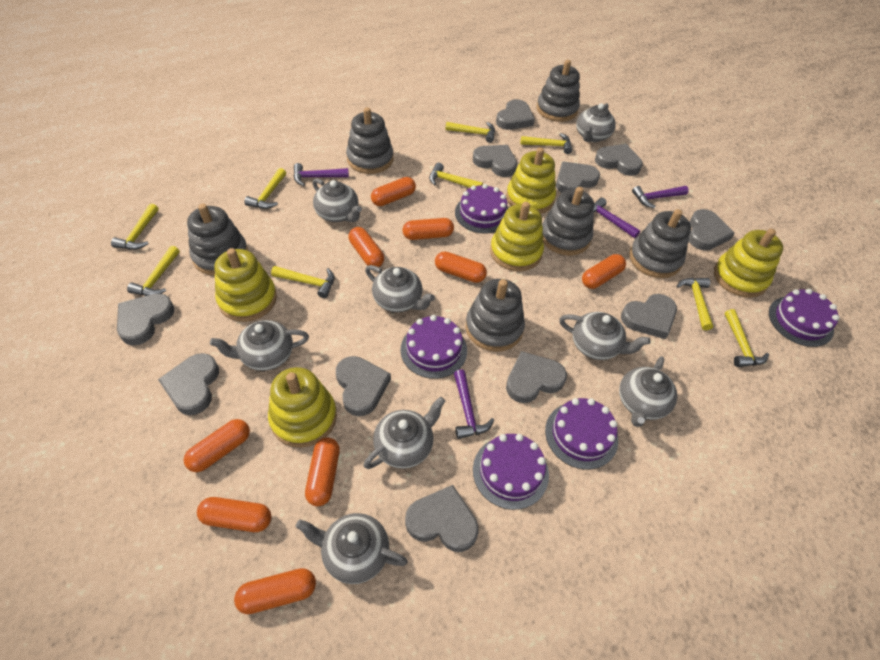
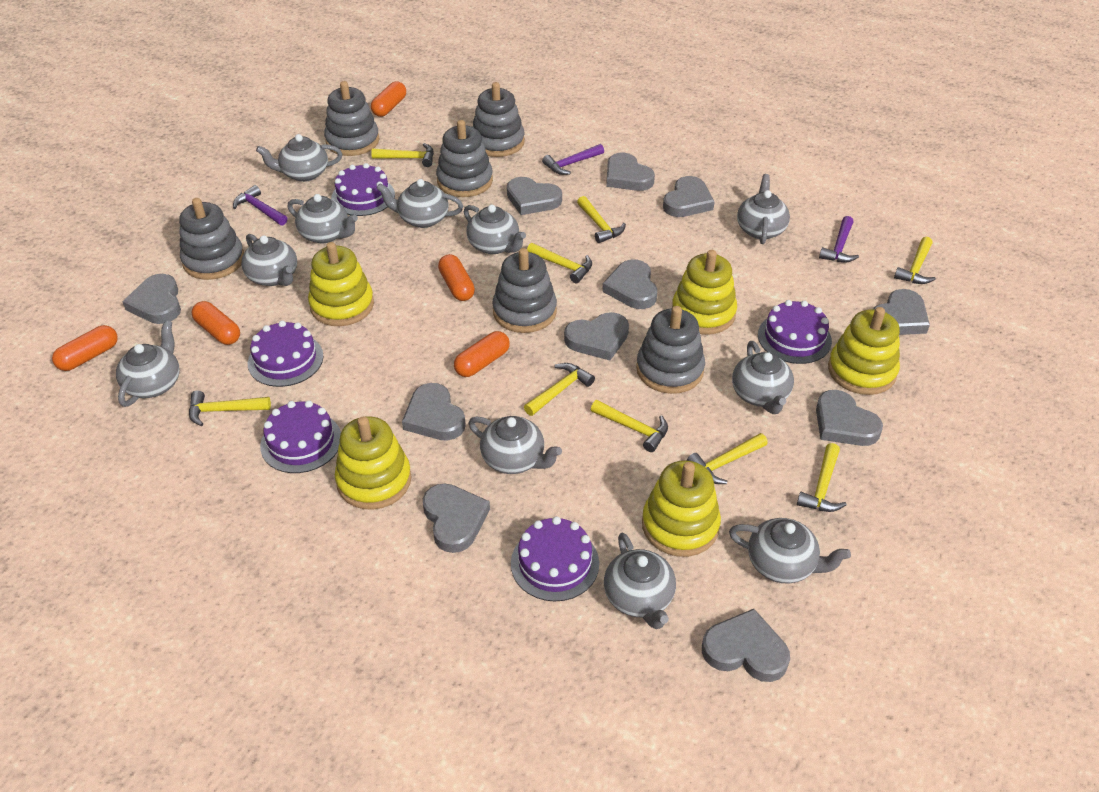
grey teapot: 8 -> 11
orange capsule: 9 -> 5
purple hammer: 4 -> 3

